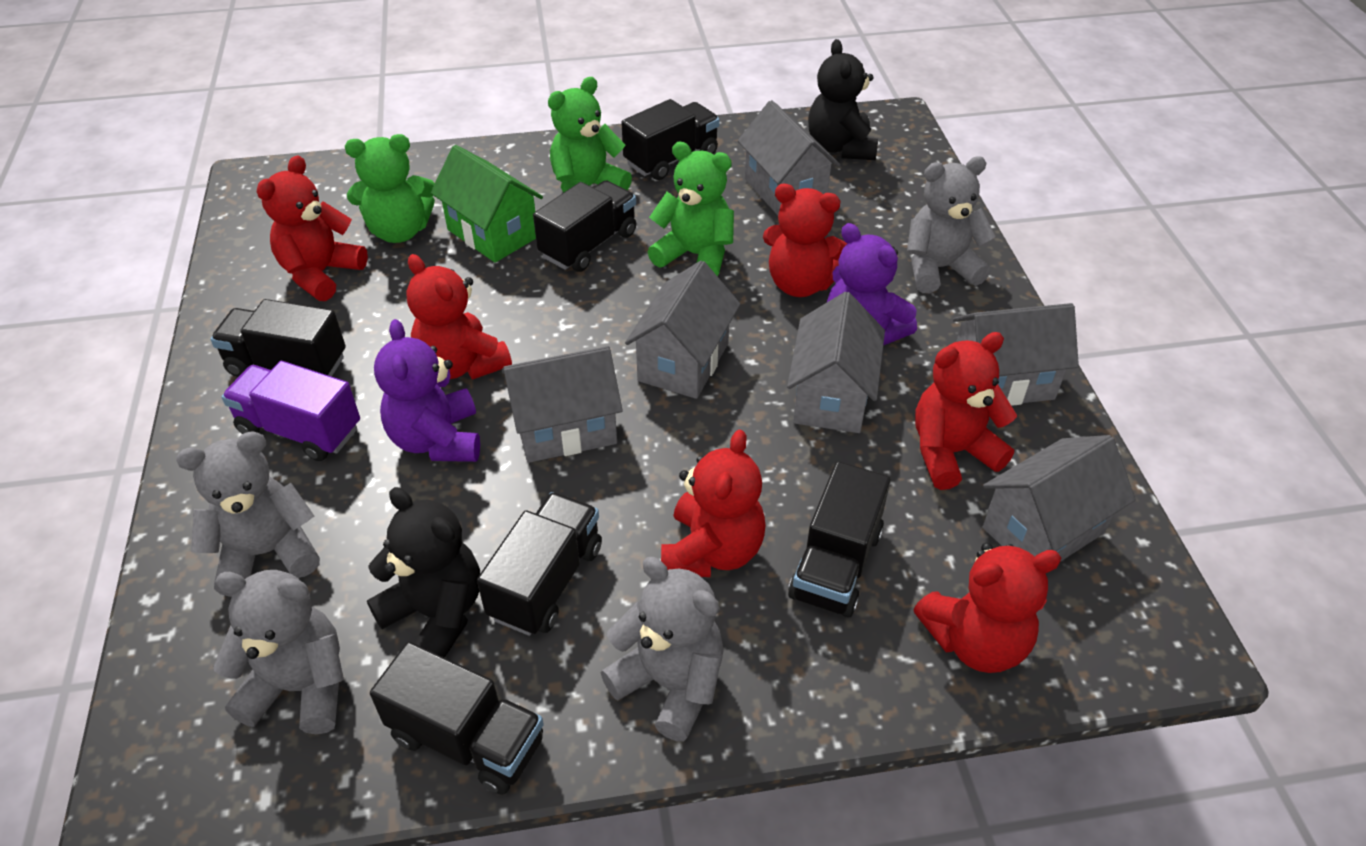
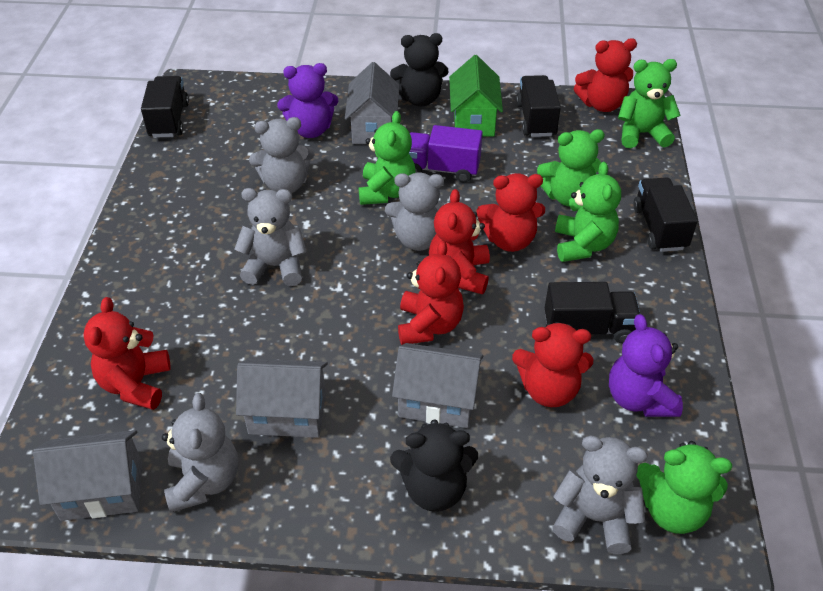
black truck: 6 -> 4
green teddy bear: 3 -> 5
grey house: 6 -> 4
grey teddy bear: 4 -> 5

